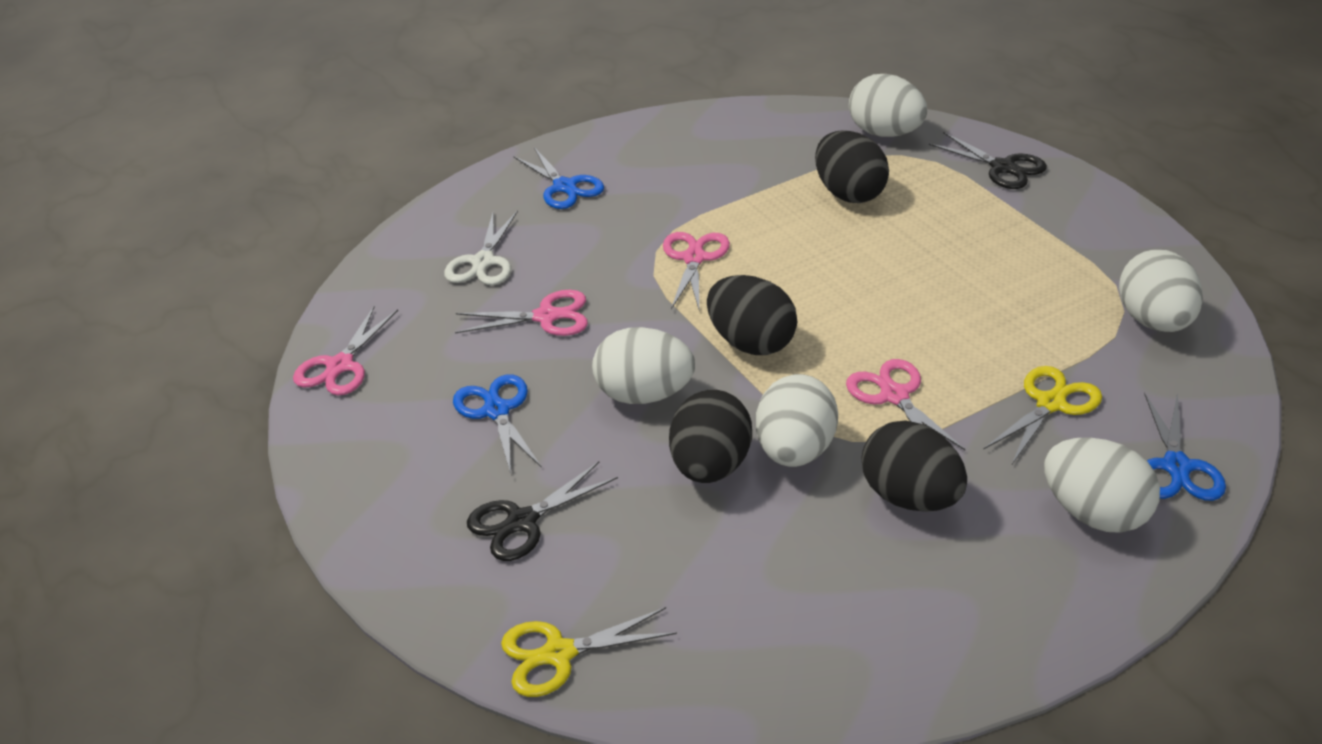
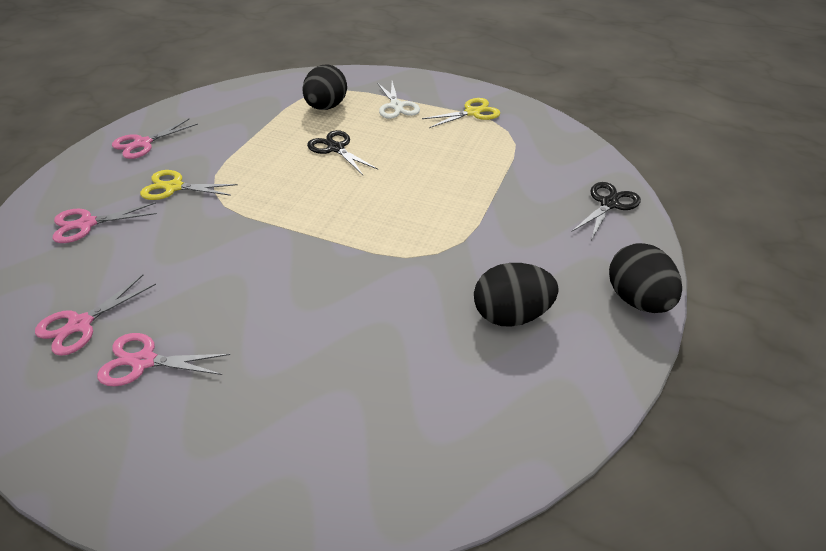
black egg: 4 -> 3
blue scissors: 3 -> 0
white egg: 5 -> 0

